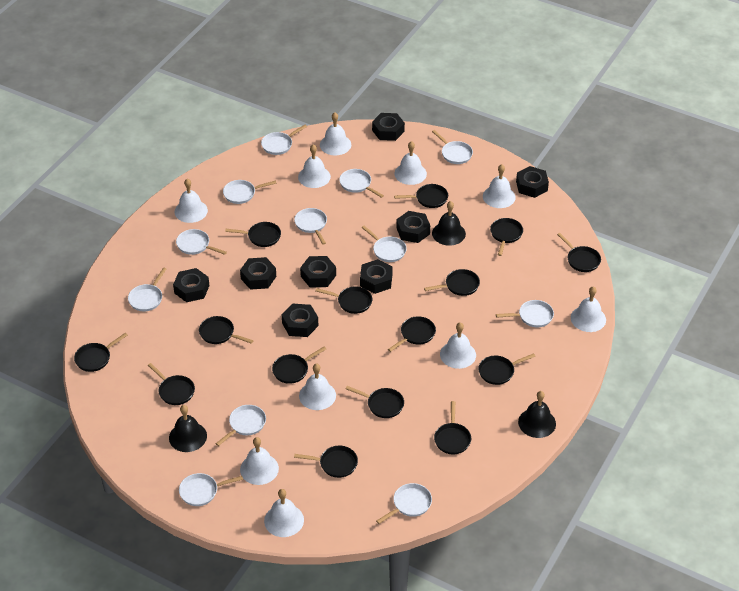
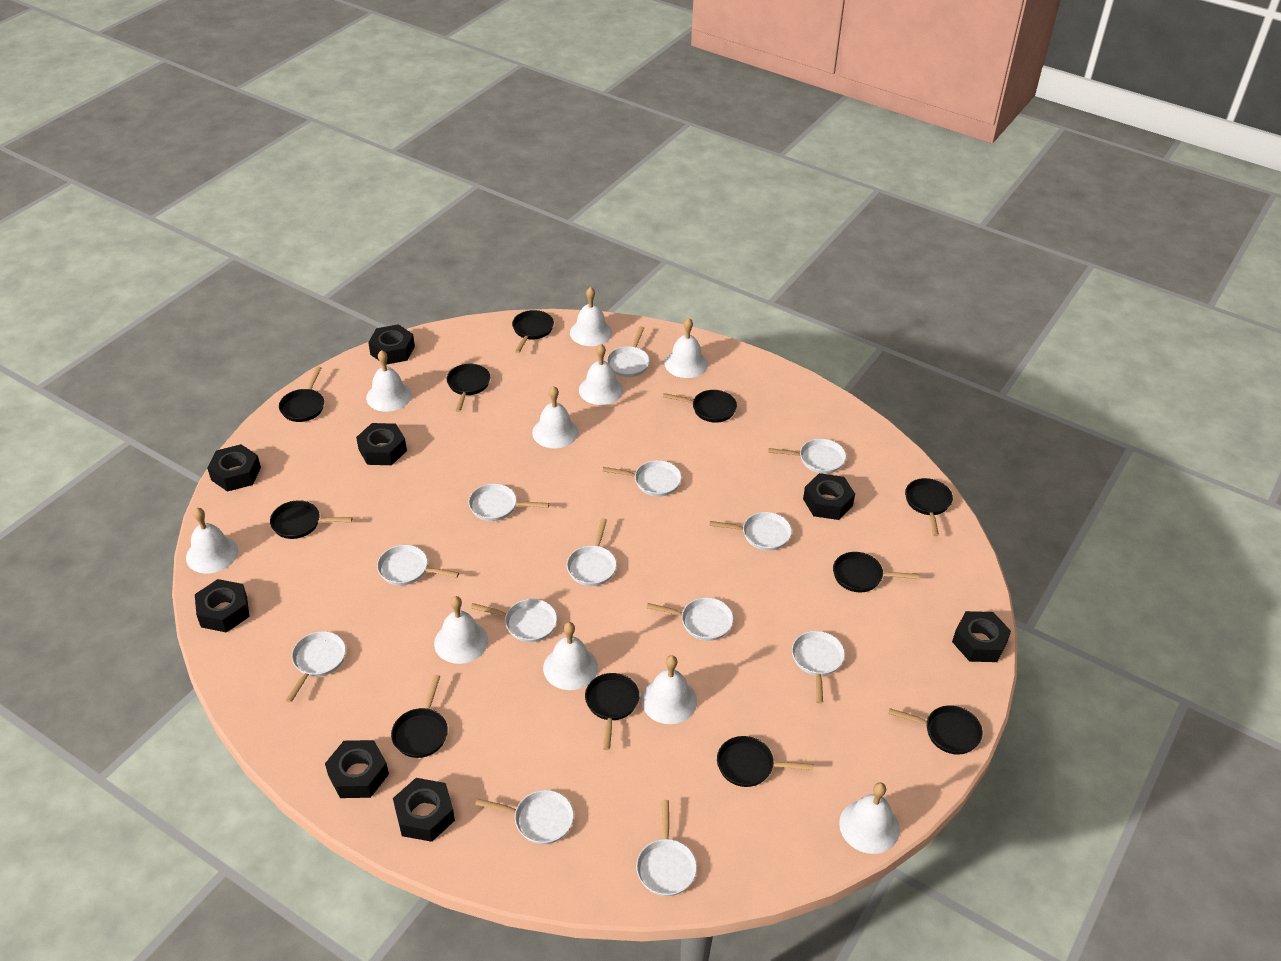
black bell: 3 -> 0
black pan: 15 -> 11
white pan: 12 -> 13

